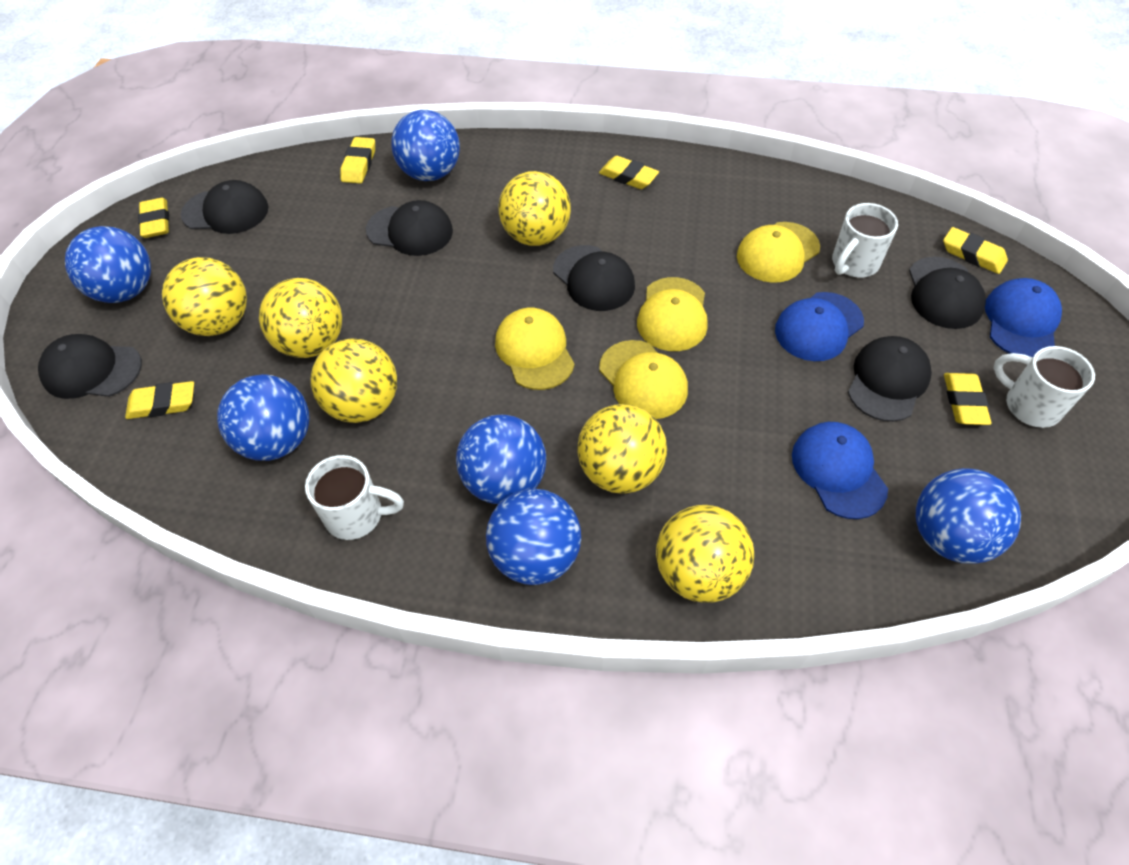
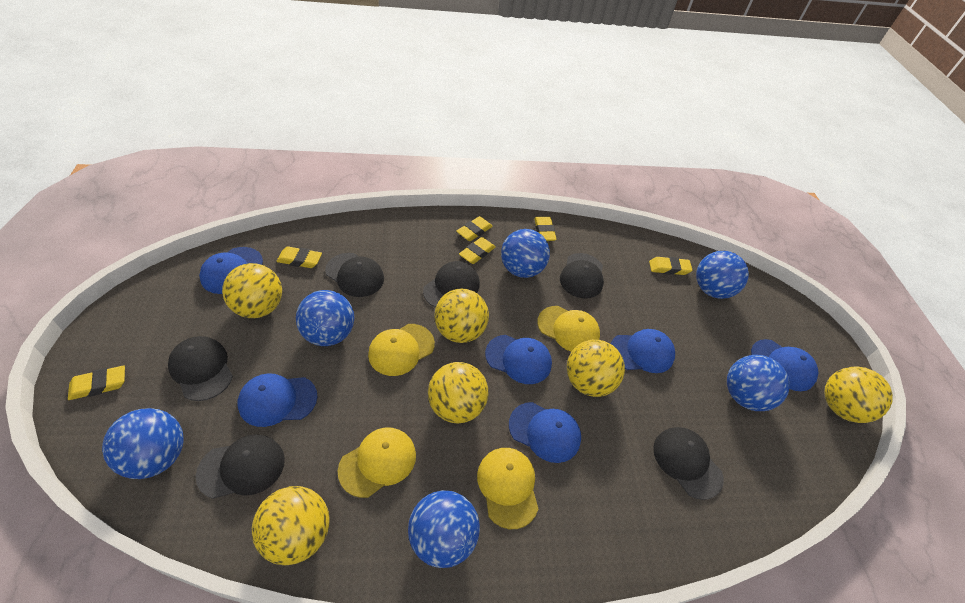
blue cap: 3 -> 6
white mug: 3 -> 0

